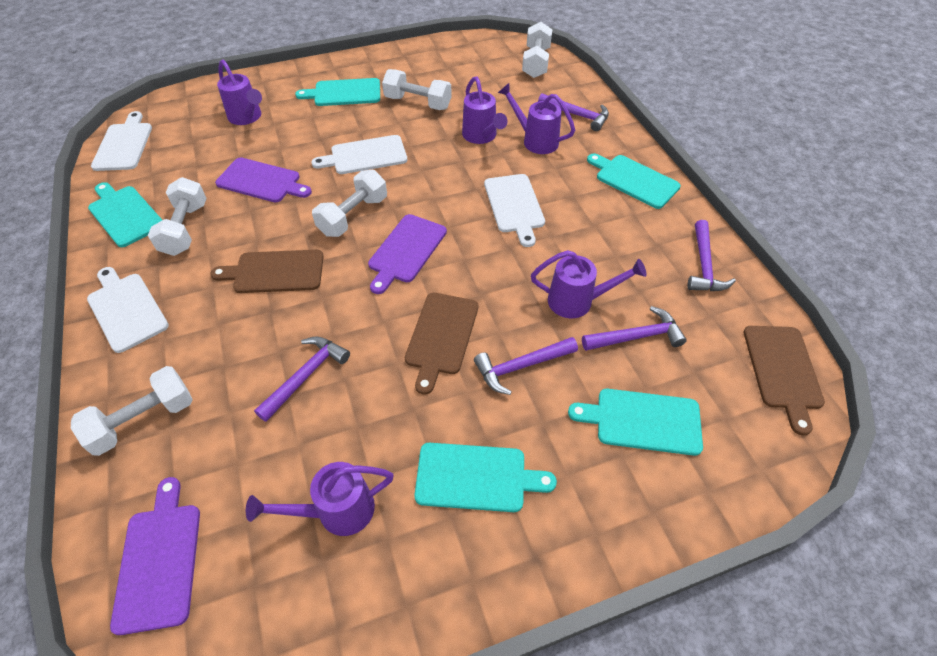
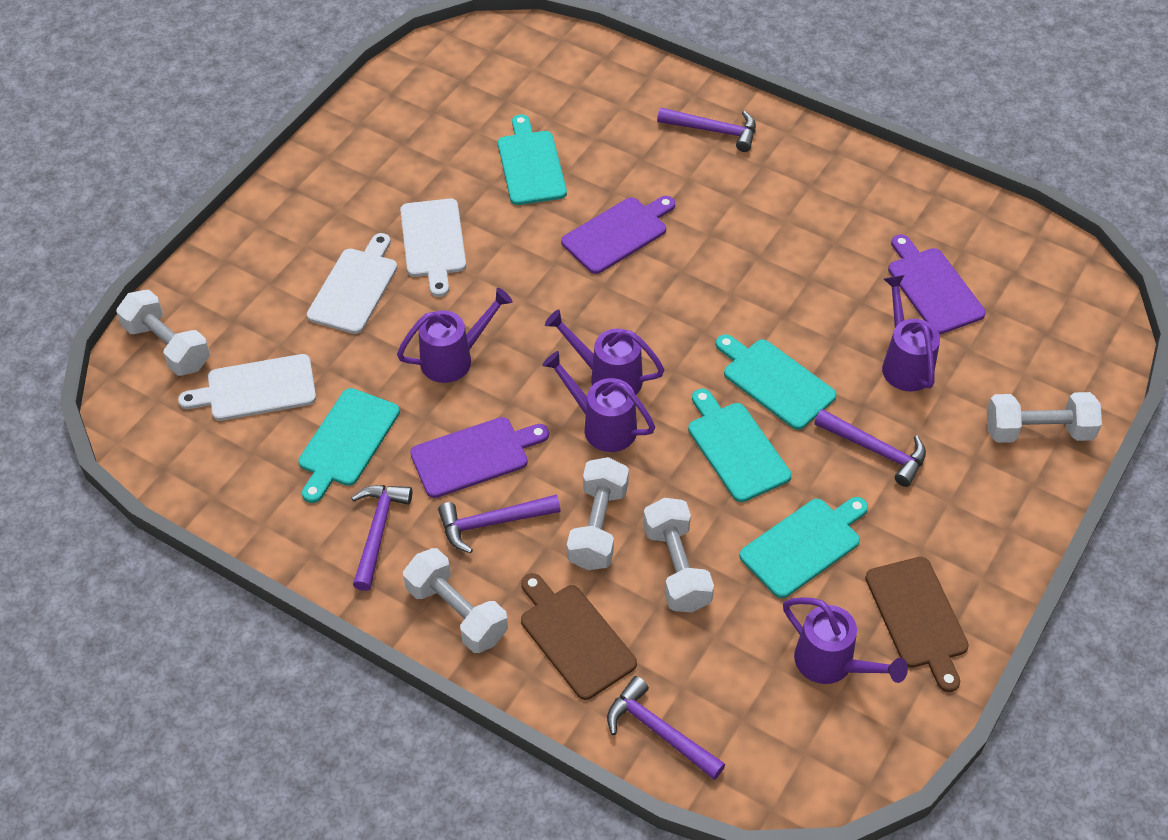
brown cutting board: 3 -> 2
white cutting board: 4 -> 3

